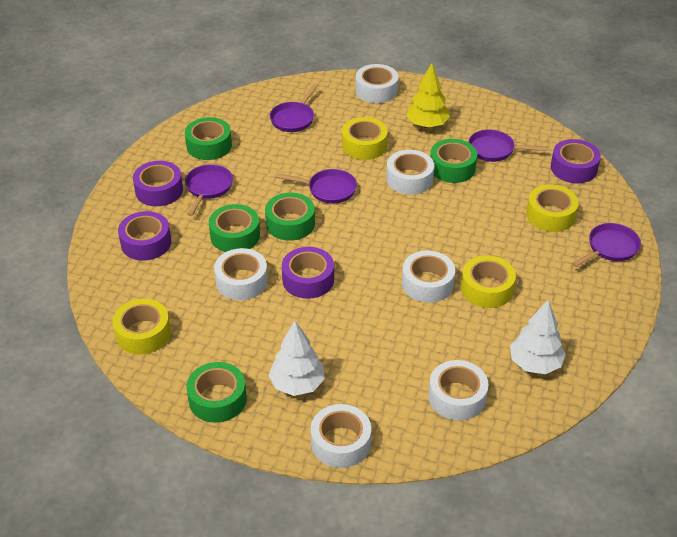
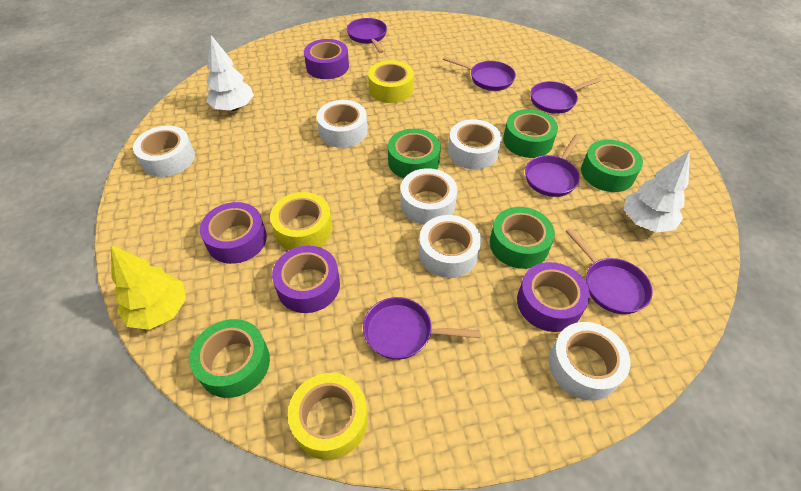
purple pan: 5 -> 6
yellow tape: 4 -> 3

